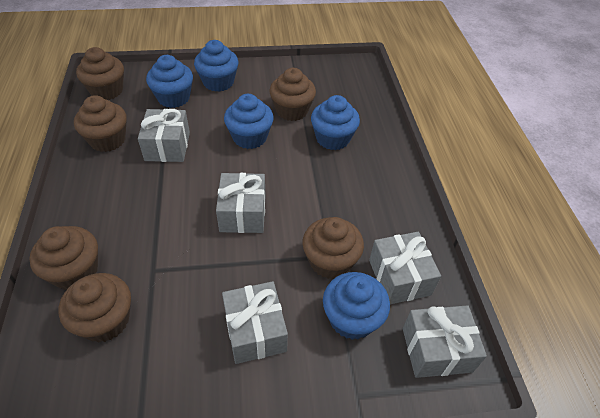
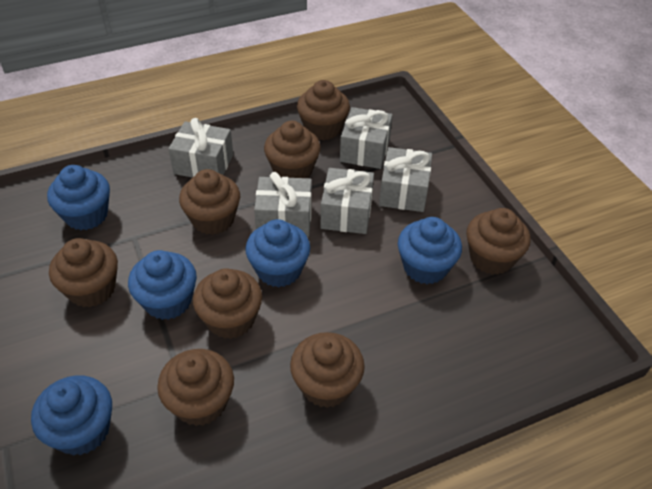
brown cupcake: 6 -> 8

